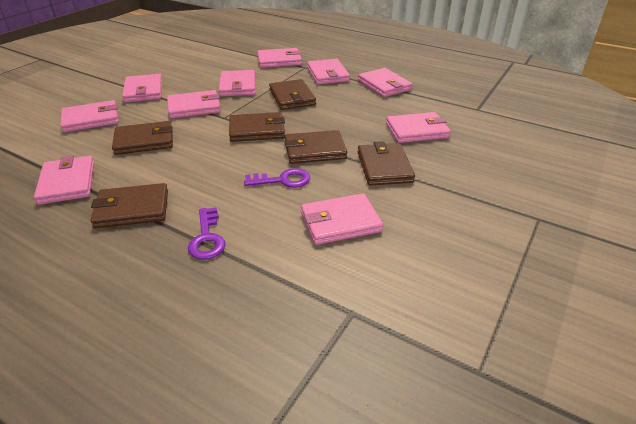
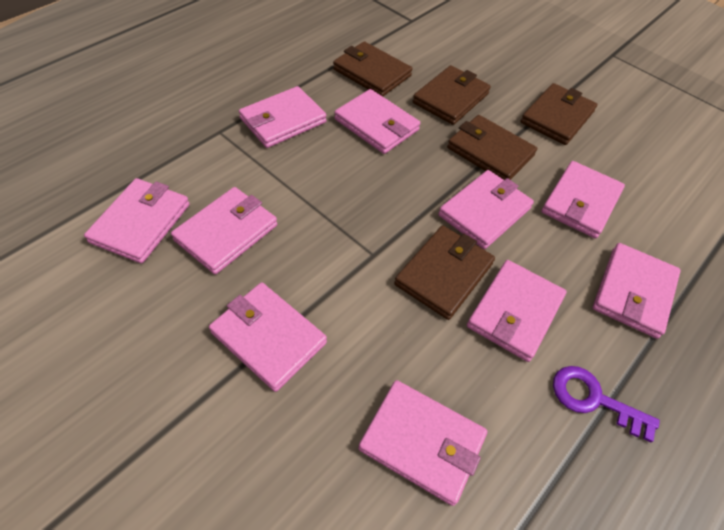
brown wallet: 6 -> 5
purple key: 2 -> 1

